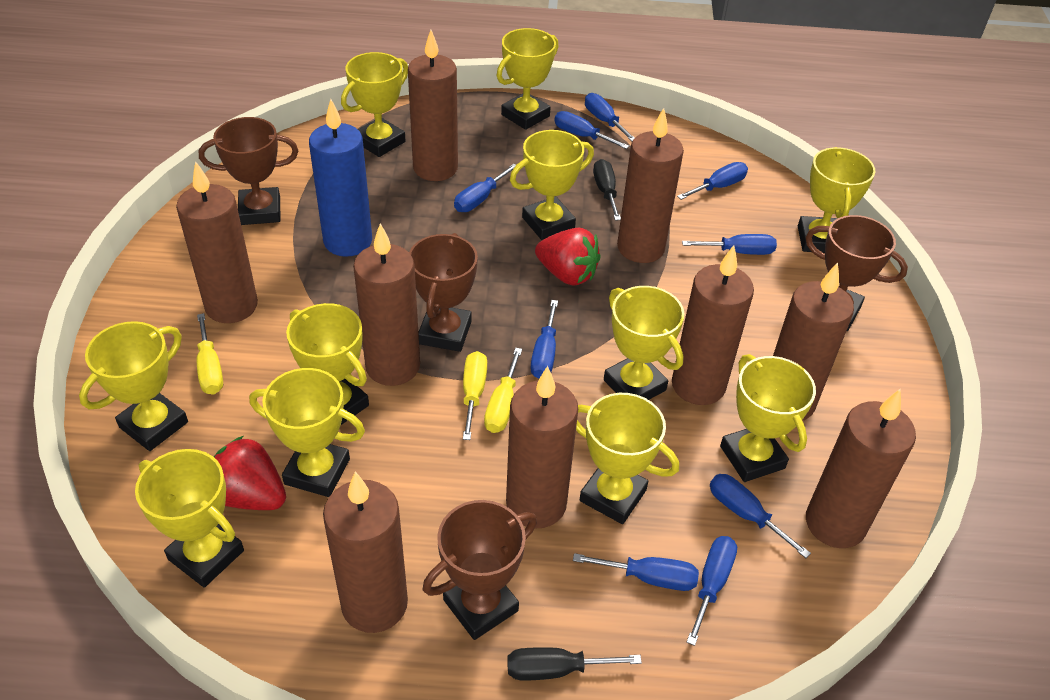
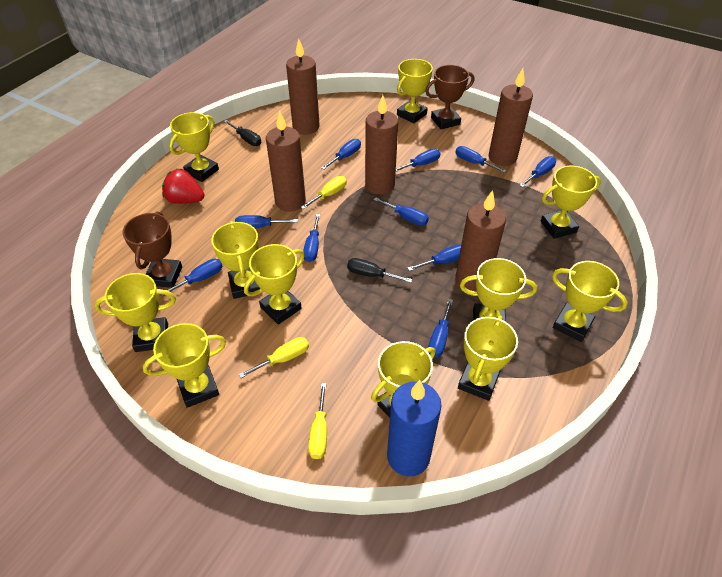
blue screwdriver: 9 -> 10
brown candle: 9 -> 5
brown trophy: 4 -> 2
red strawberry: 2 -> 1

